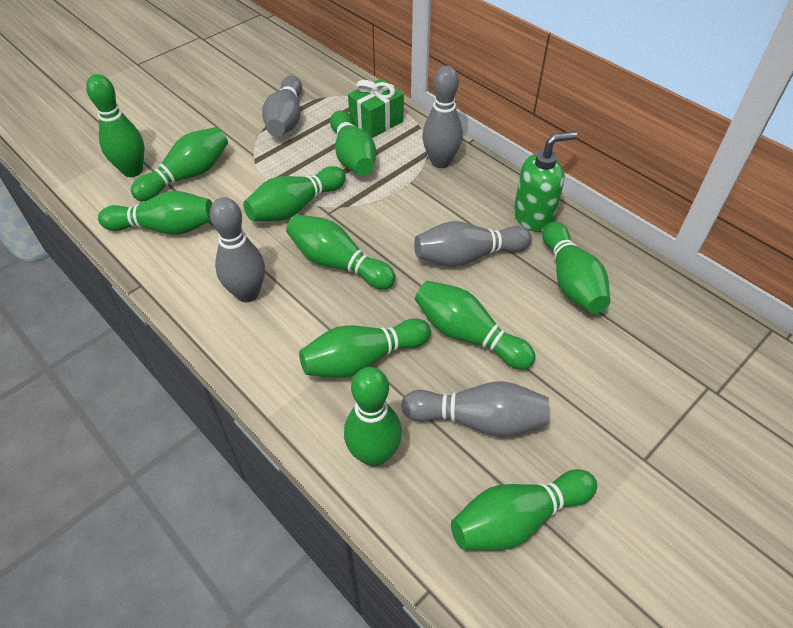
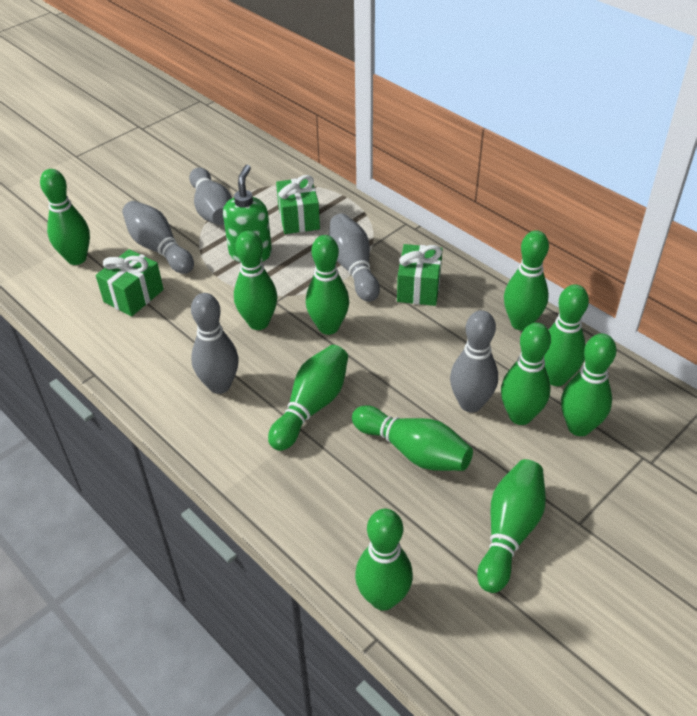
green gift: 1 -> 3

